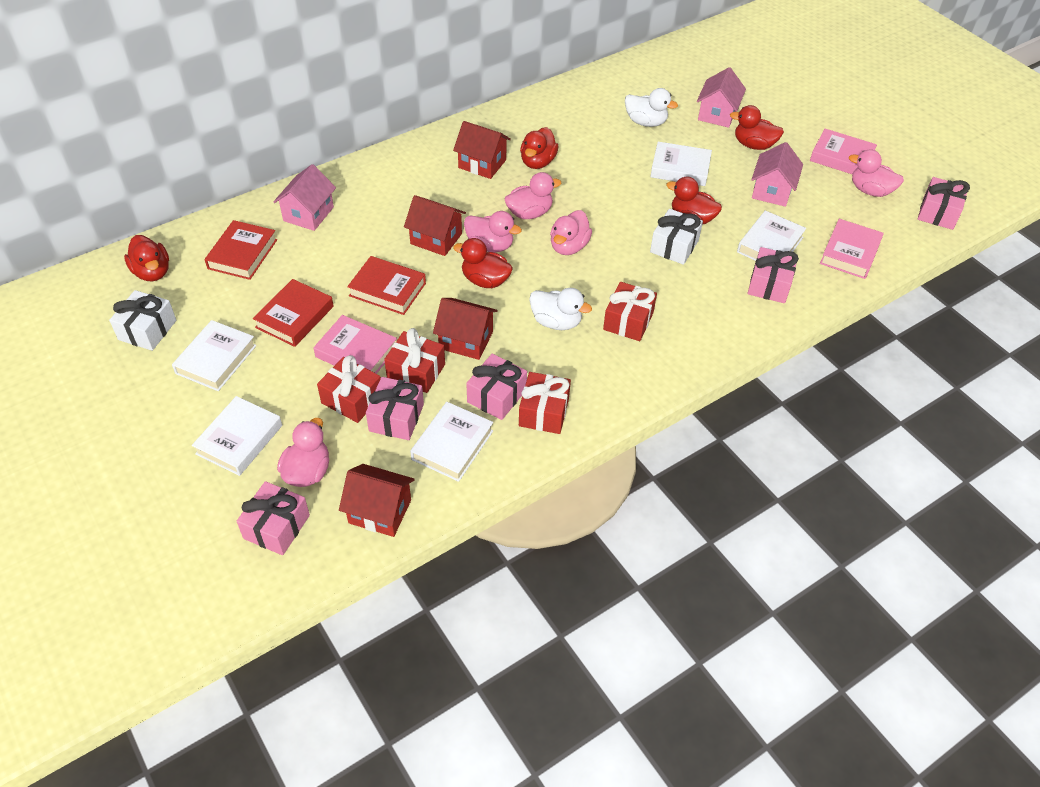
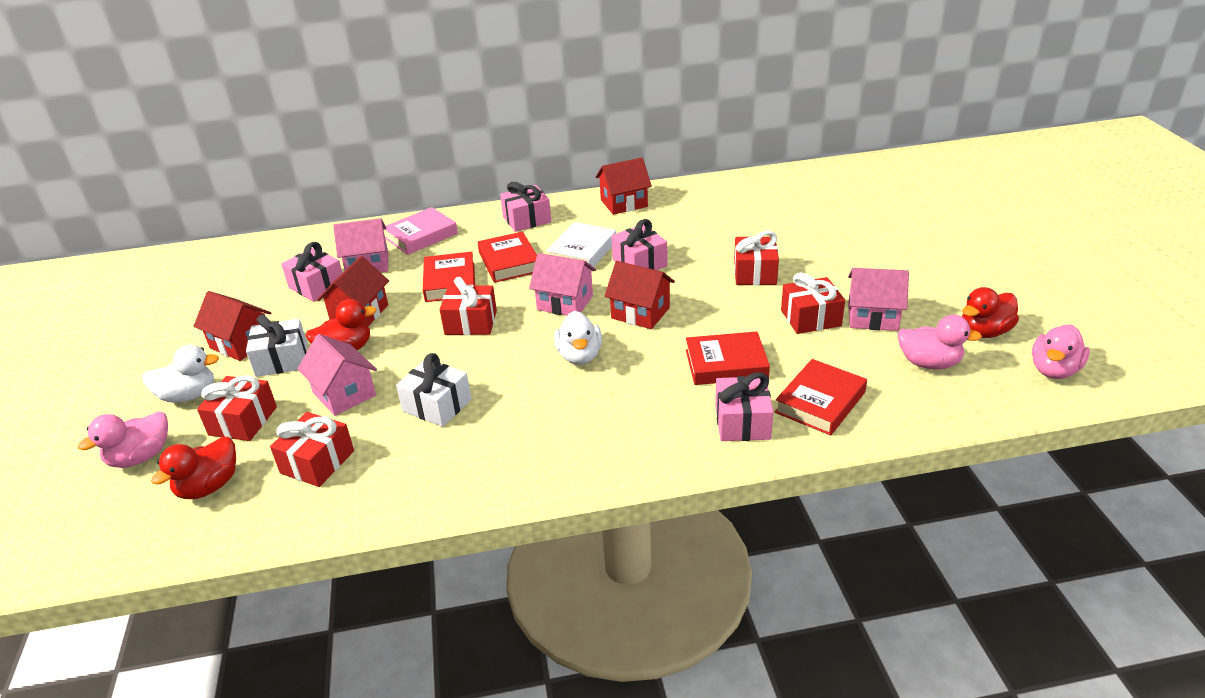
pink book: 3 -> 1
pink duck: 5 -> 3
pink gift: 5 -> 4
pink house: 3 -> 4
red book: 3 -> 4
red duck: 5 -> 3
red gift: 4 -> 5
white book: 5 -> 1

